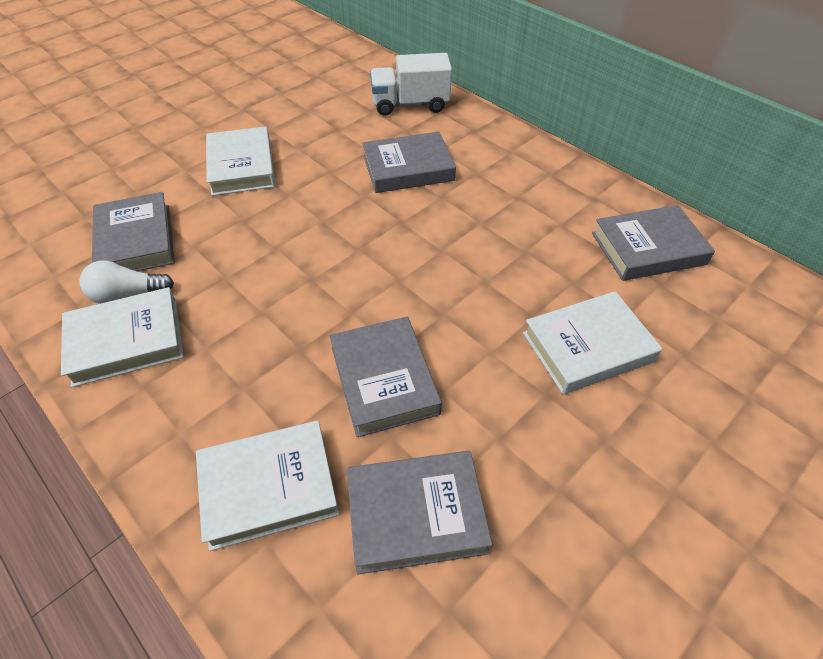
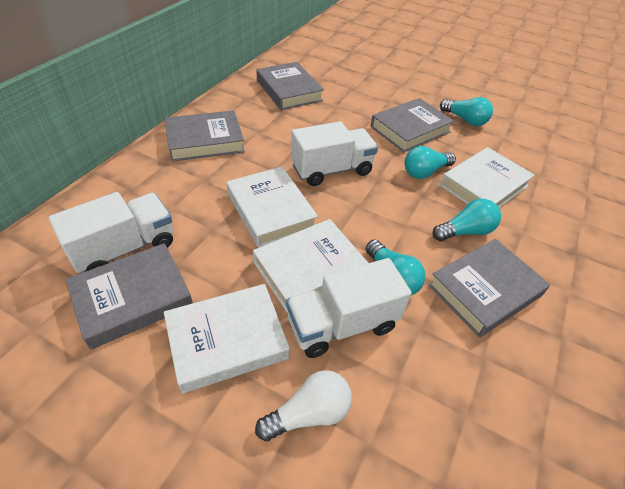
turquoise light bulb: 0 -> 4
white truck: 1 -> 3

